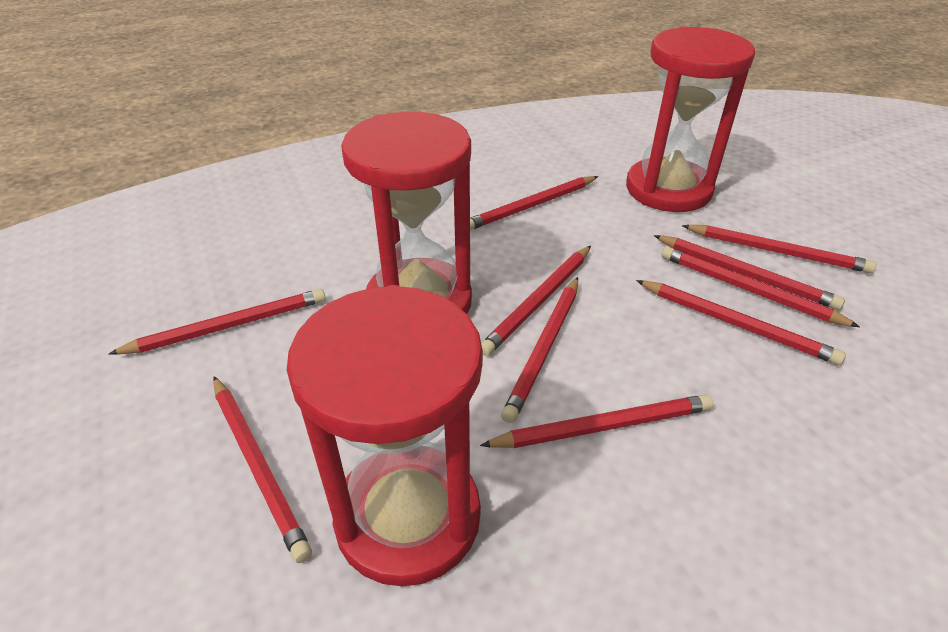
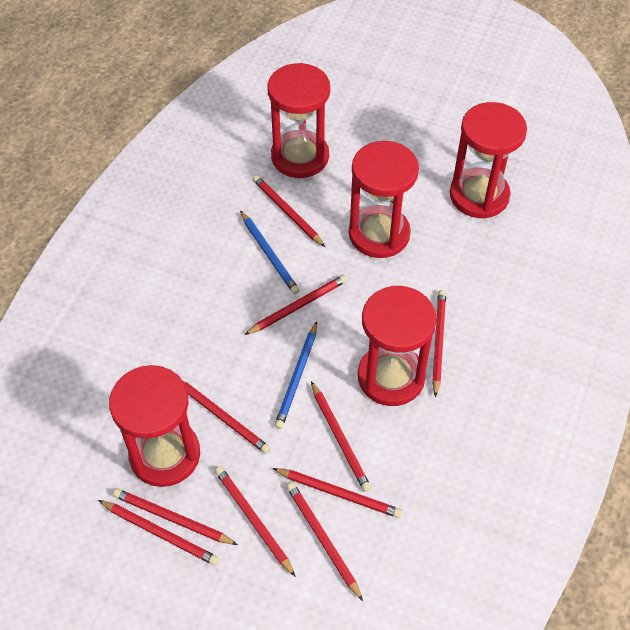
blue pencil: 0 -> 2
red hourglass: 3 -> 5

